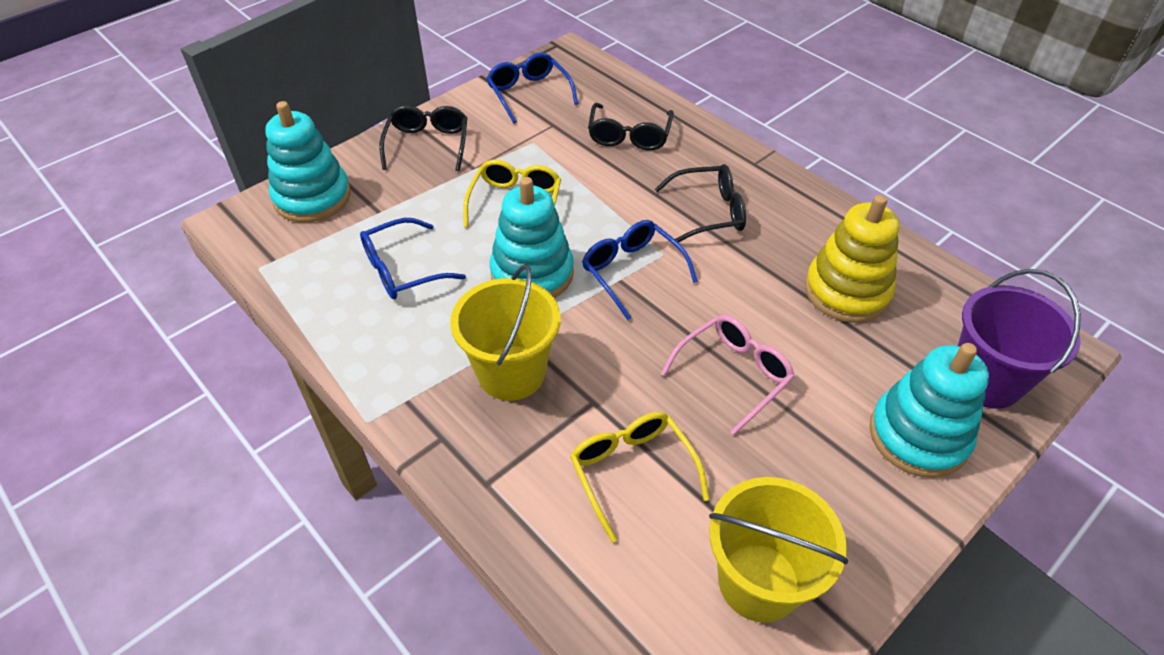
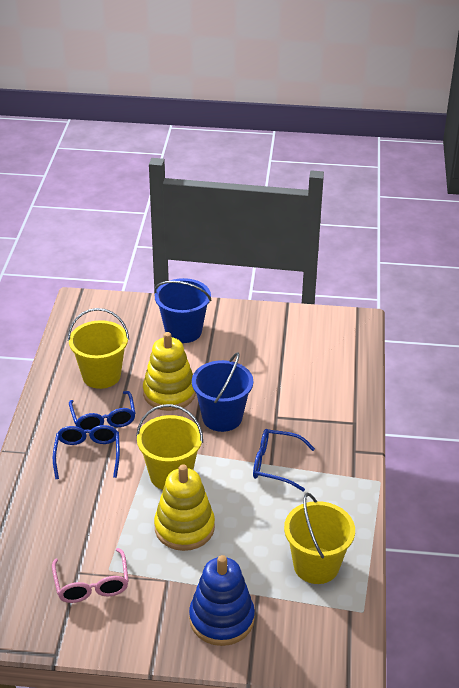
black glasses: 3 -> 0
blue bucket: 0 -> 2
blue stacking toy: 0 -> 1
purple bucket: 1 -> 0
turquoise stacking toy: 3 -> 0
yellow bucket: 2 -> 3
yellow glasses: 2 -> 0
yellow stacking toy: 1 -> 2

